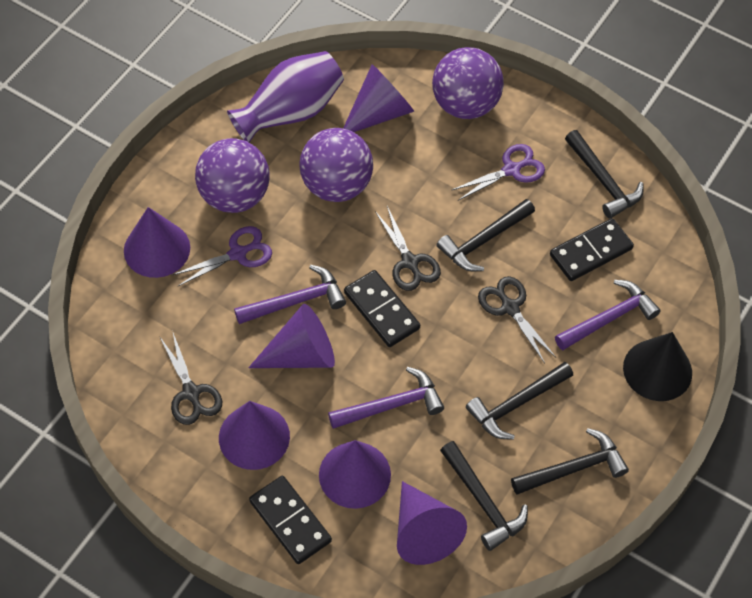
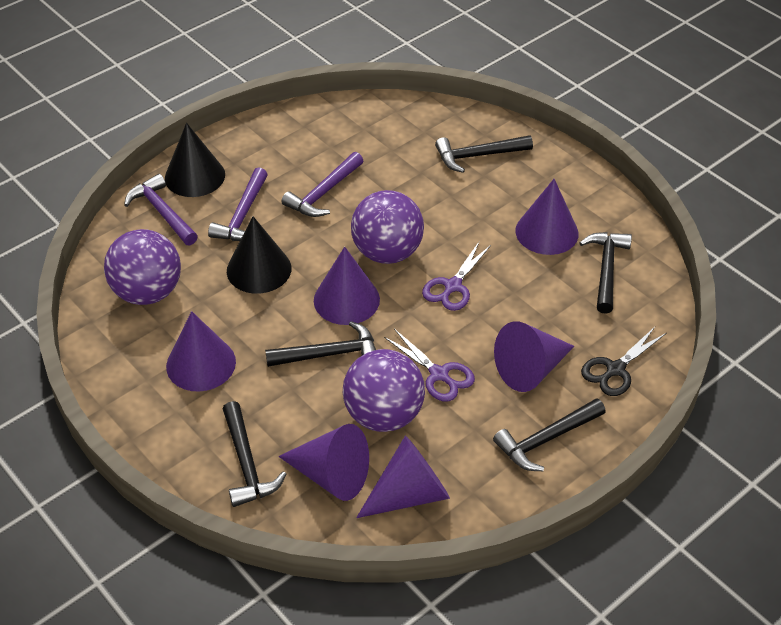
black cone: 1 -> 2
black domino: 3 -> 0
black scissors: 3 -> 1
purple vase: 1 -> 0

